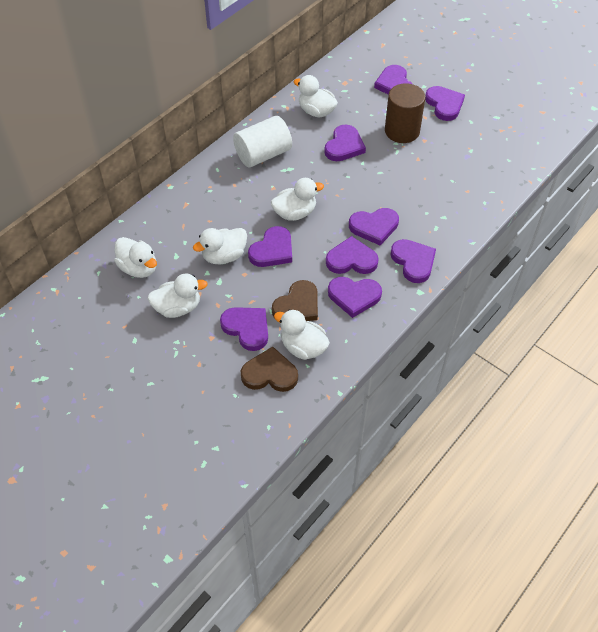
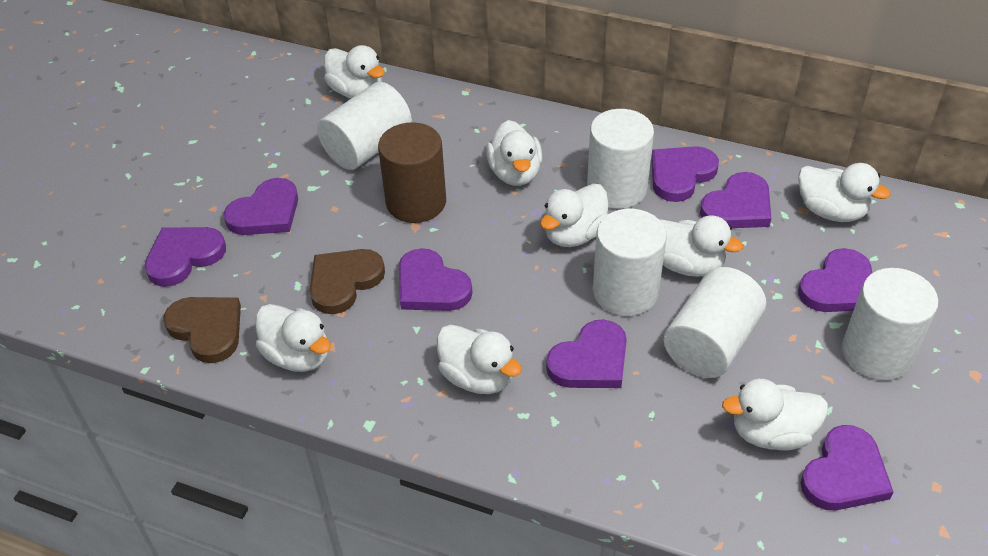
purple heart: 9 -> 8
white cylinder: 1 -> 5
white duck: 6 -> 8

